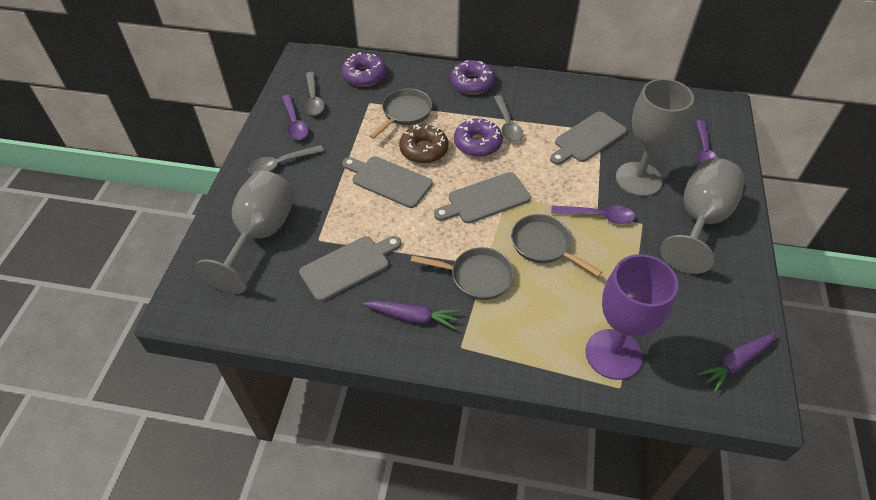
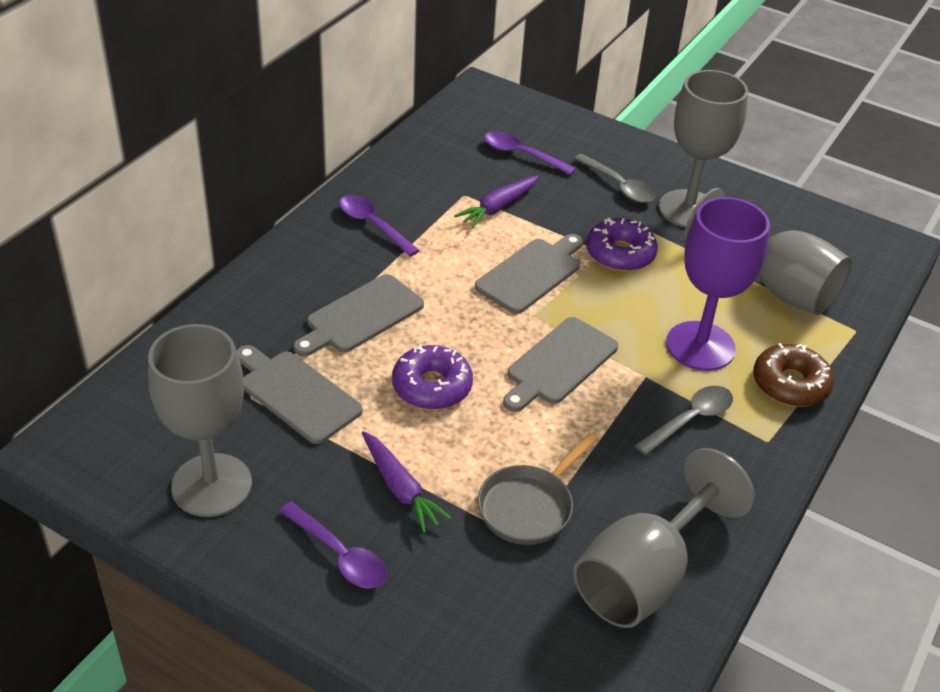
grey goblet: 3 -> 4
grey pan: 3 -> 1
grey spoon: 3 -> 2
purple donut: 3 -> 2

